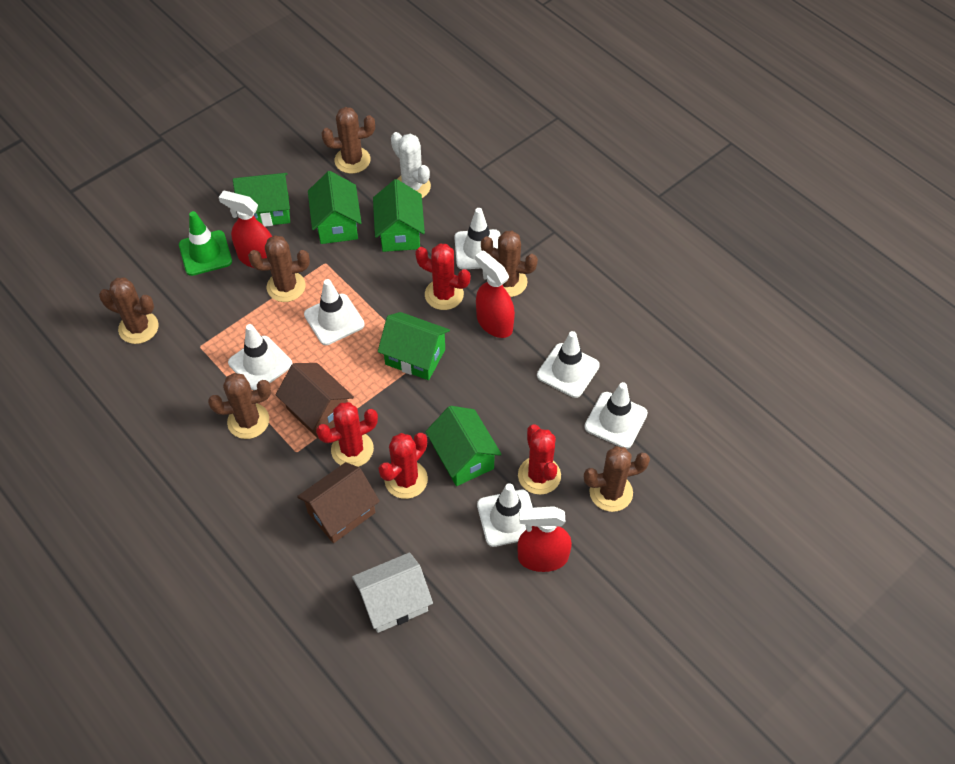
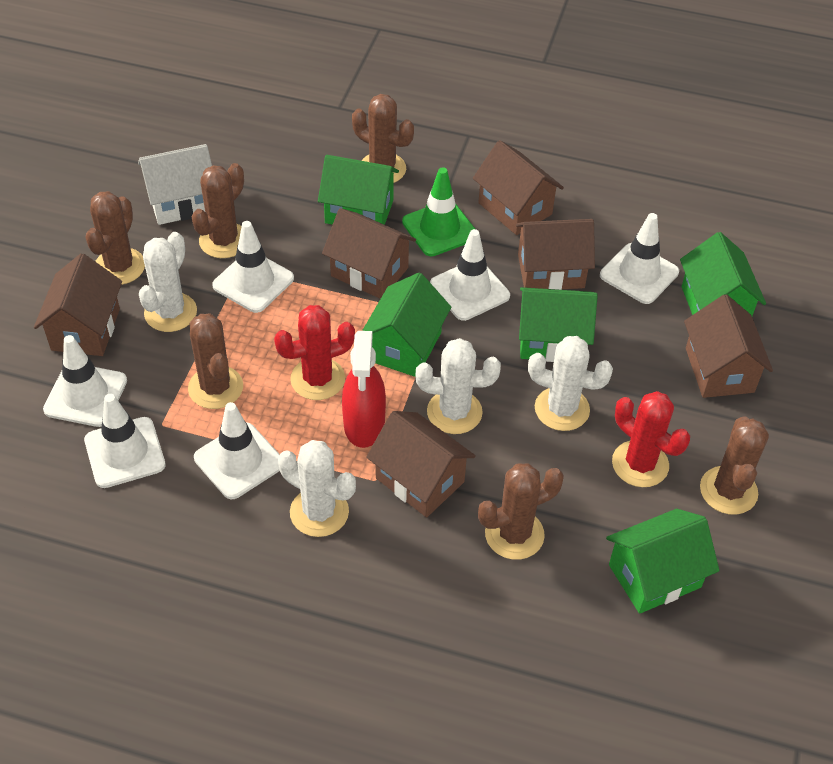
brown house: 2 -> 6
red cactus: 4 -> 2
red spray bottle: 3 -> 1
white cactus: 1 -> 4

